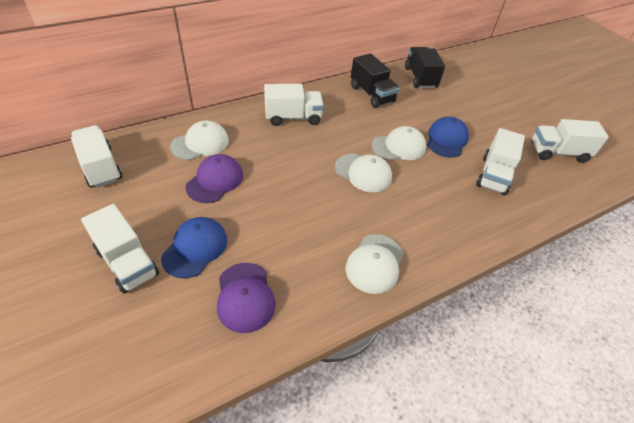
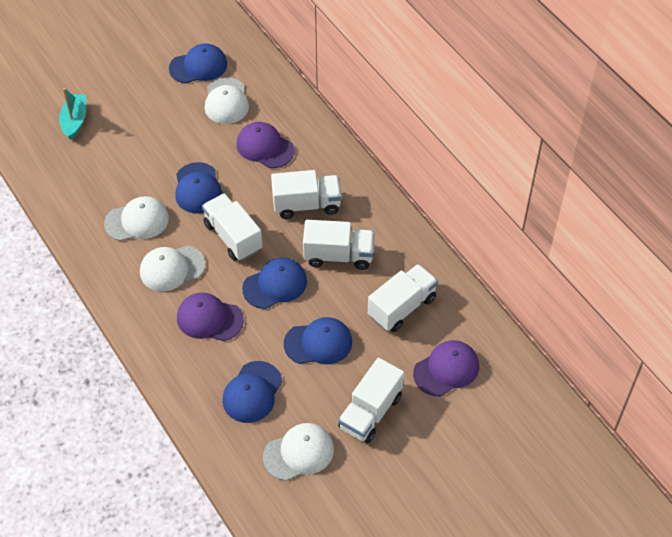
black truck: 2 -> 0
blue cap: 2 -> 5
purple cap: 2 -> 3
turquoise boat: 0 -> 1

